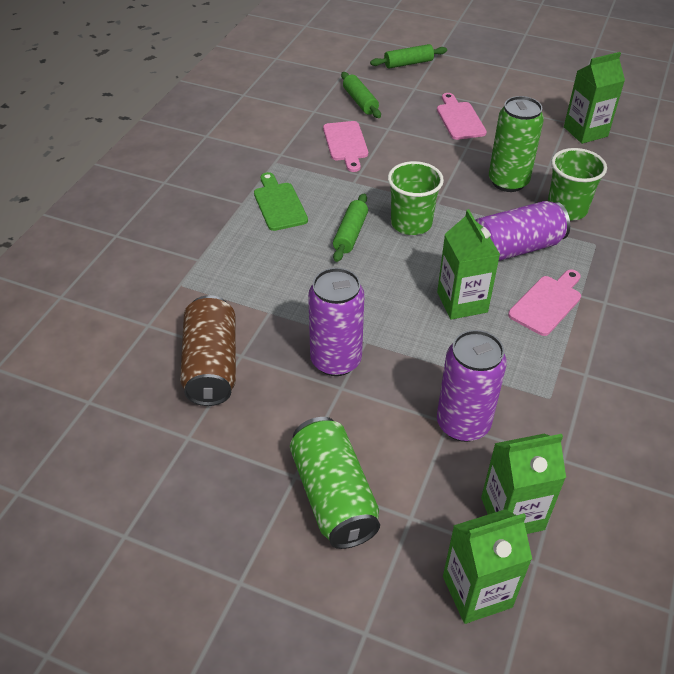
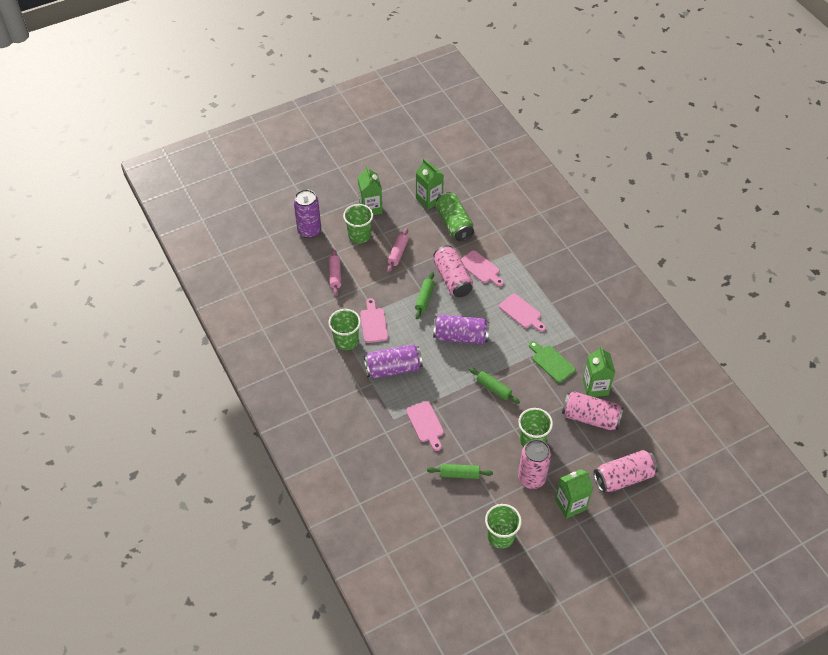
brown can: 1 -> 0
green can: 2 -> 1
green cup: 2 -> 4
pink can: 0 -> 4
pink cutting board: 3 -> 4
pink rolling pin: 0 -> 2

